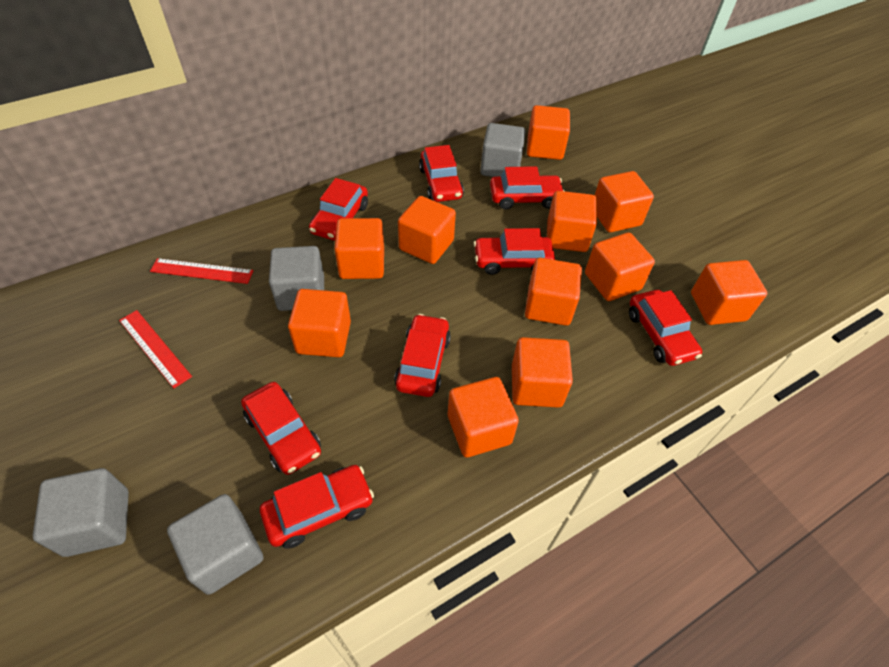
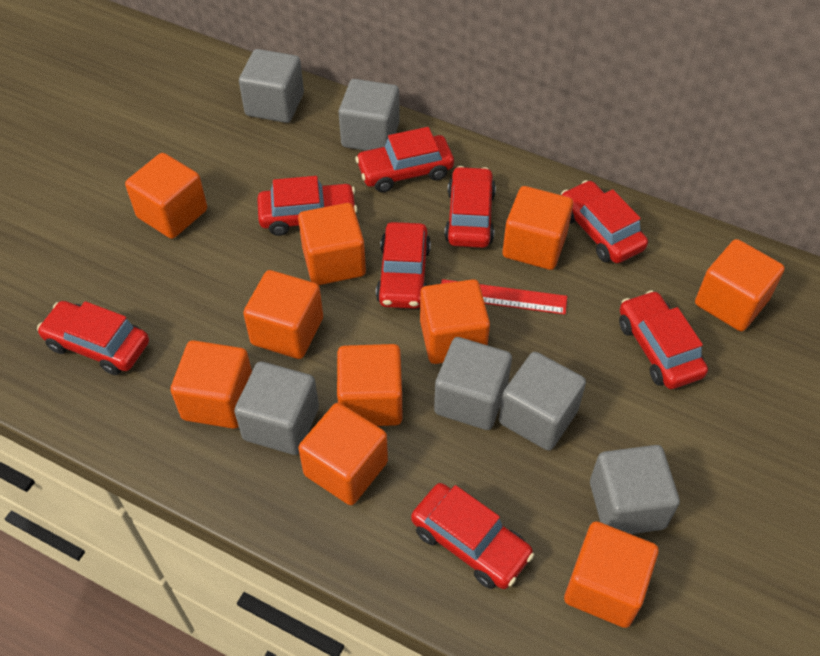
grey cube: 4 -> 6
orange cube: 11 -> 10
red ruler: 2 -> 1

